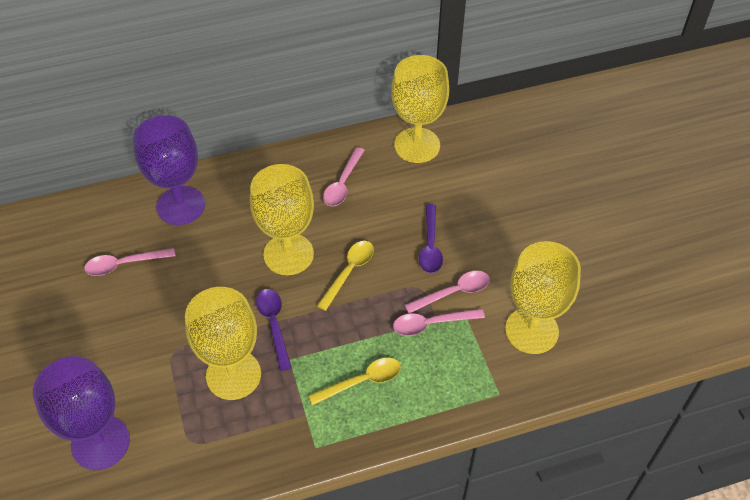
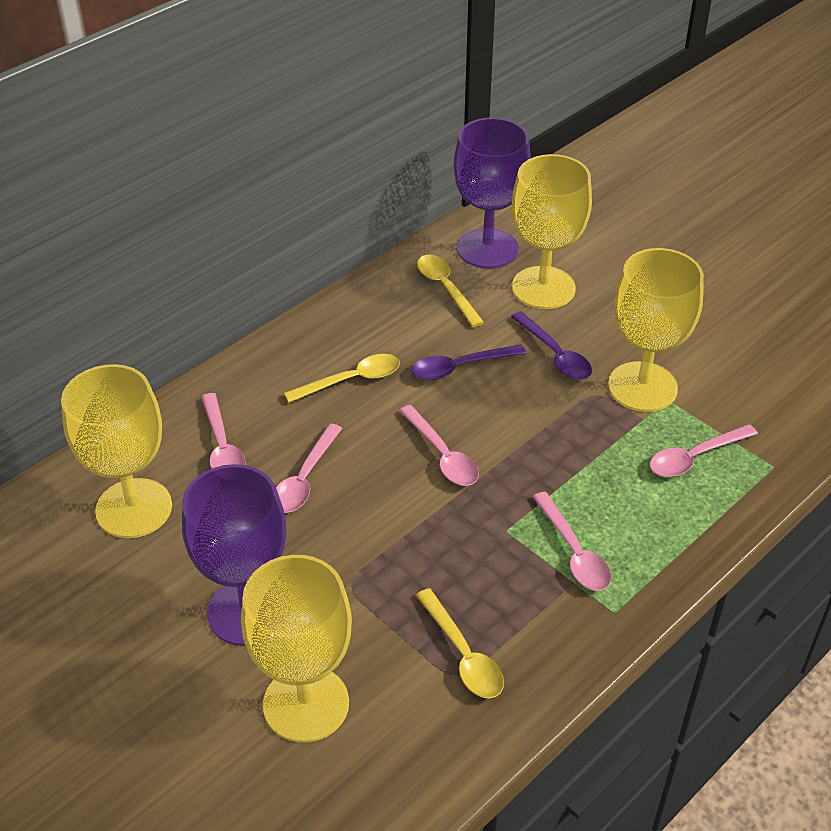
pink spoon: 4 -> 5
yellow spoon: 2 -> 3

